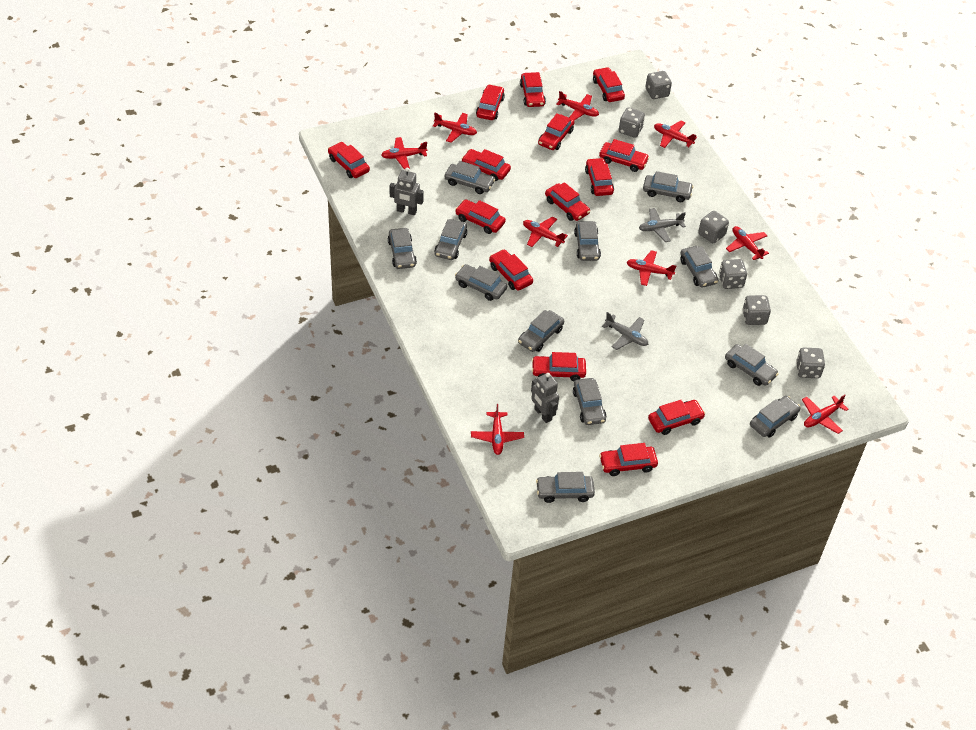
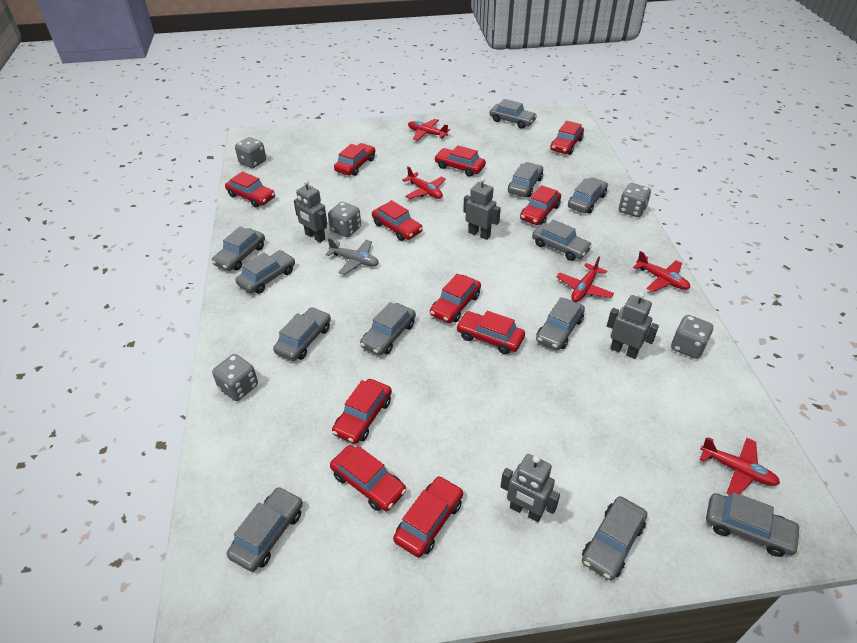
grey dice: 6 -> 5
grey plane: 2 -> 1
grey robot: 2 -> 4
red car: 14 -> 11
red plane: 9 -> 5

